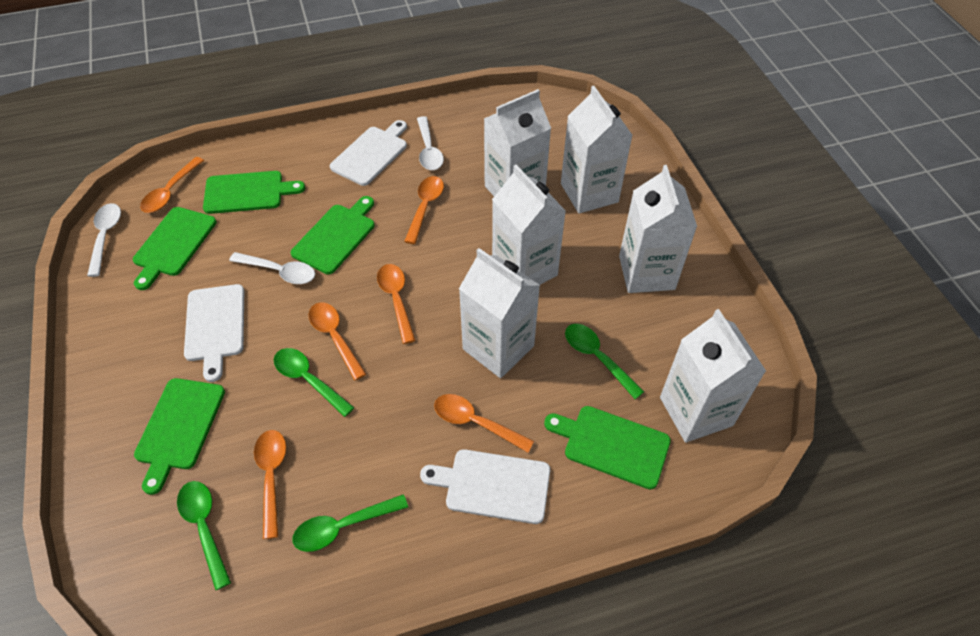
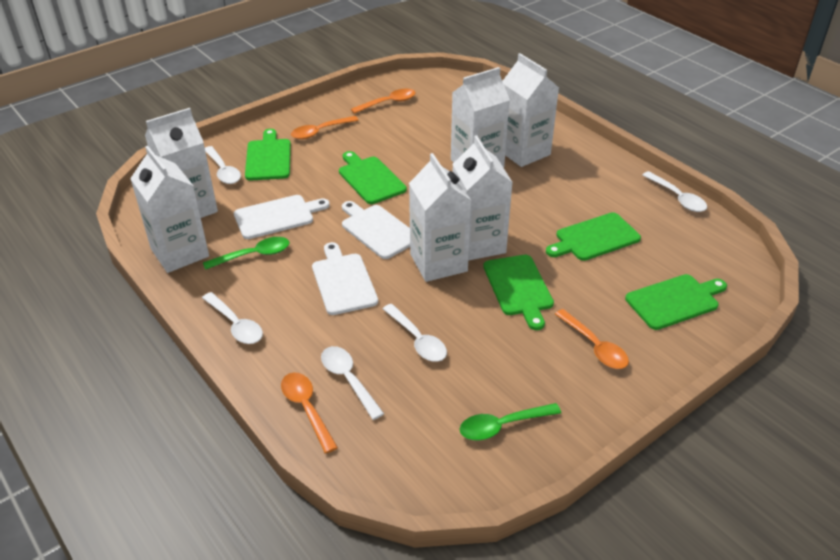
green spoon: 4 -> 2
orange spoon: 6 -> 4
white spoon: 3 -> 5

